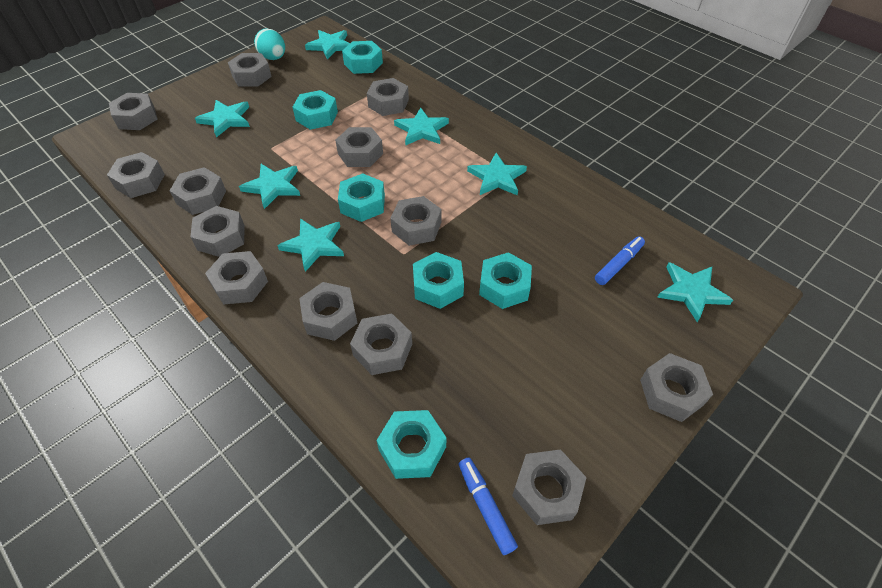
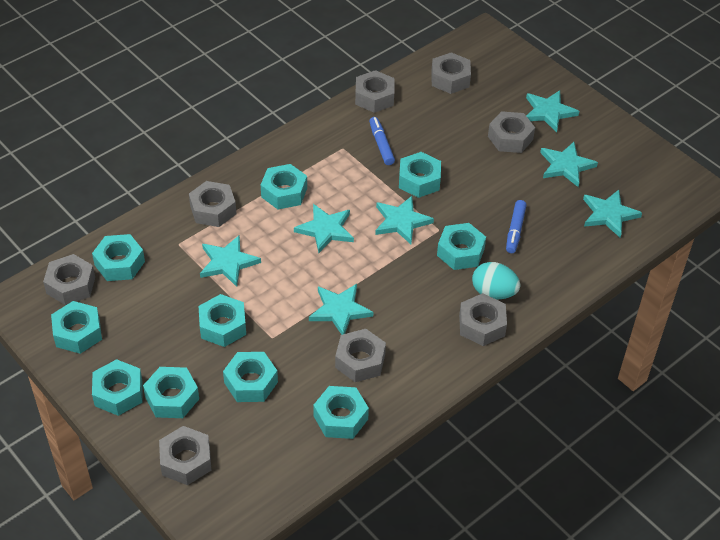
grey nut: 13 -> 8
turquoise nut: 6 -> 10

